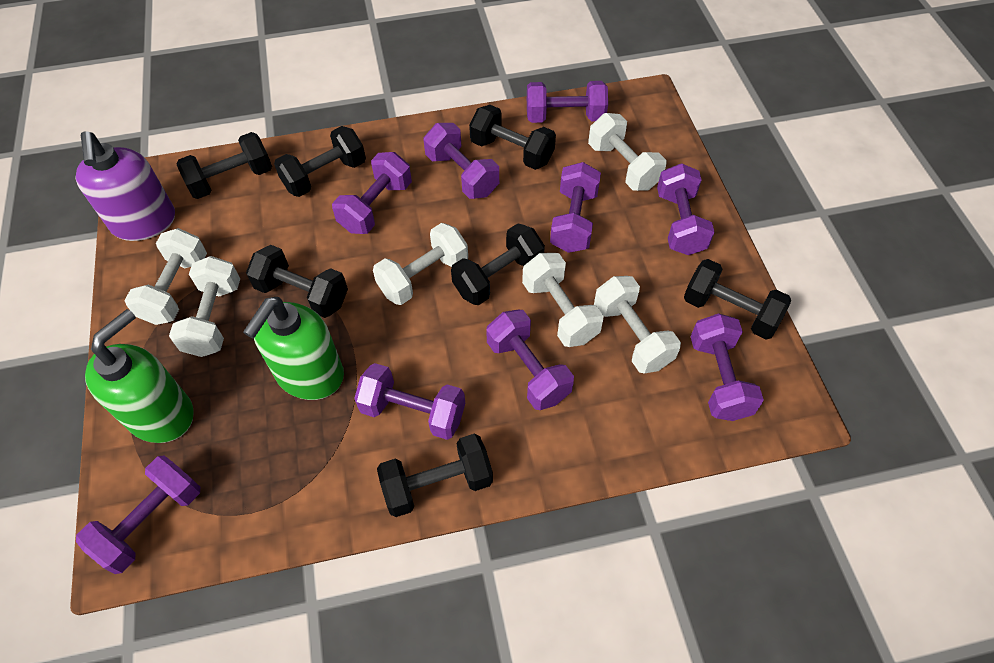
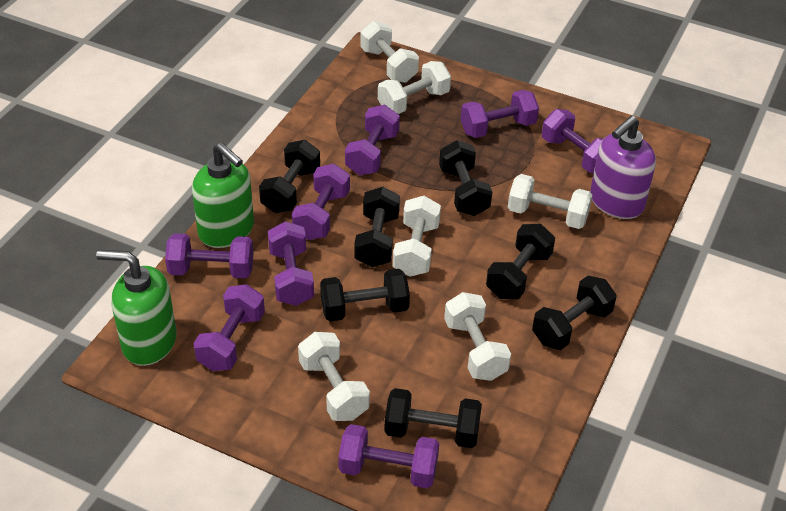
purple dumbbell: 9 -> 8

